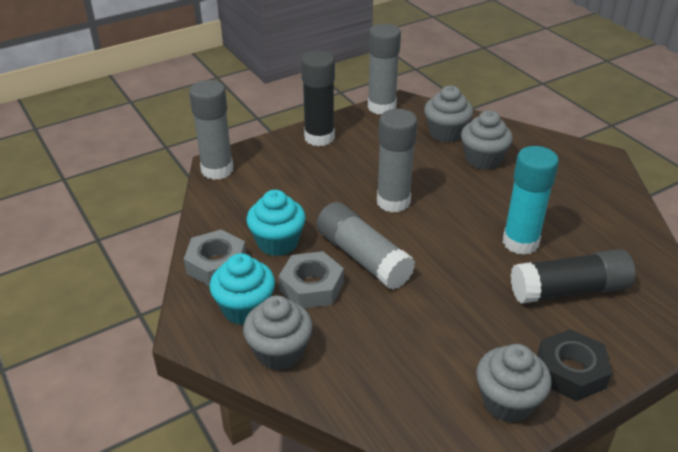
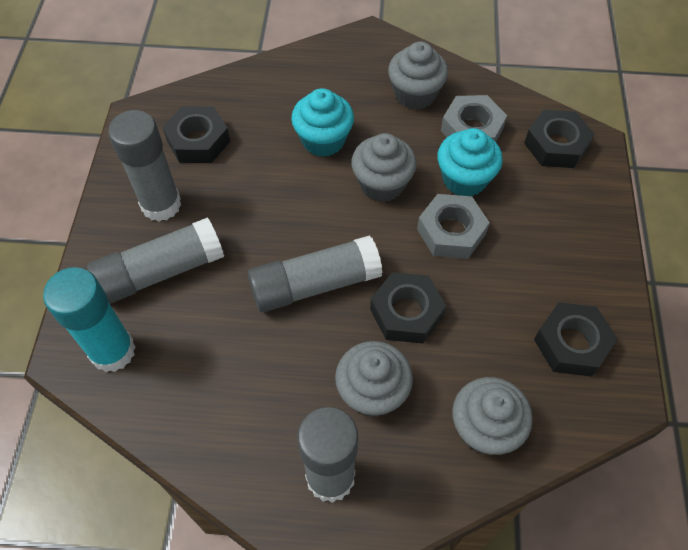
black glue stick: 2 -> 0
black nut: 1 -> 4

